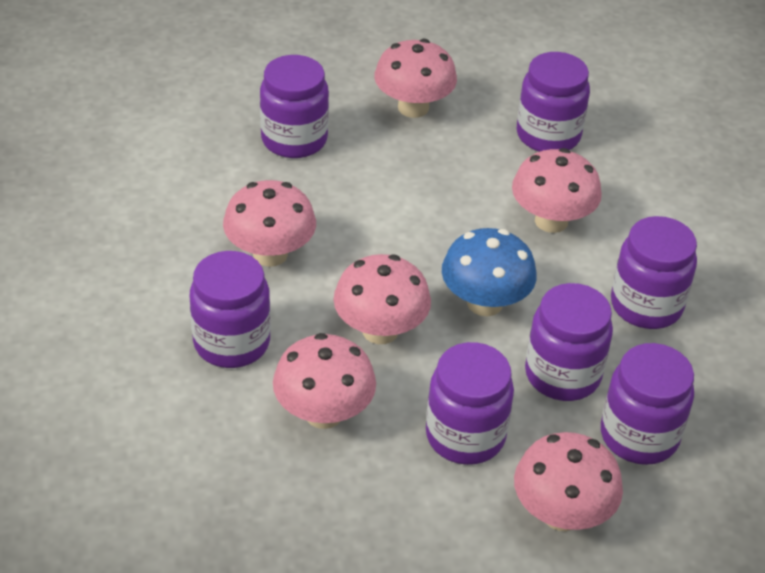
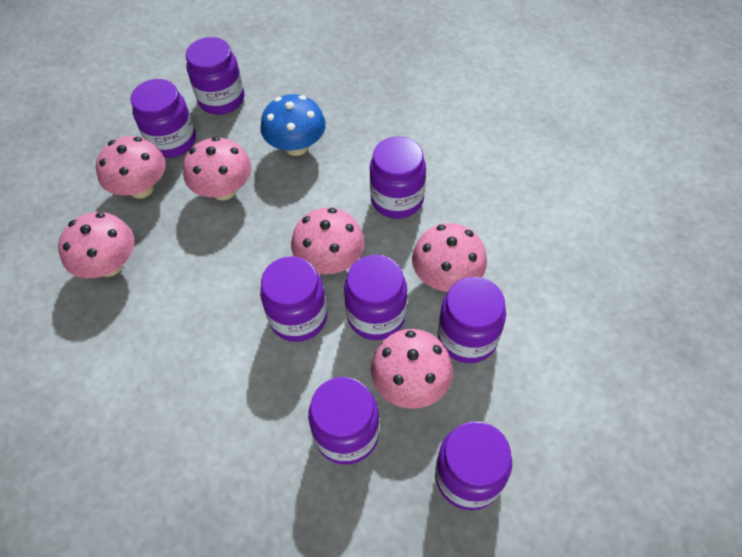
purple jar: 7 -> 8

